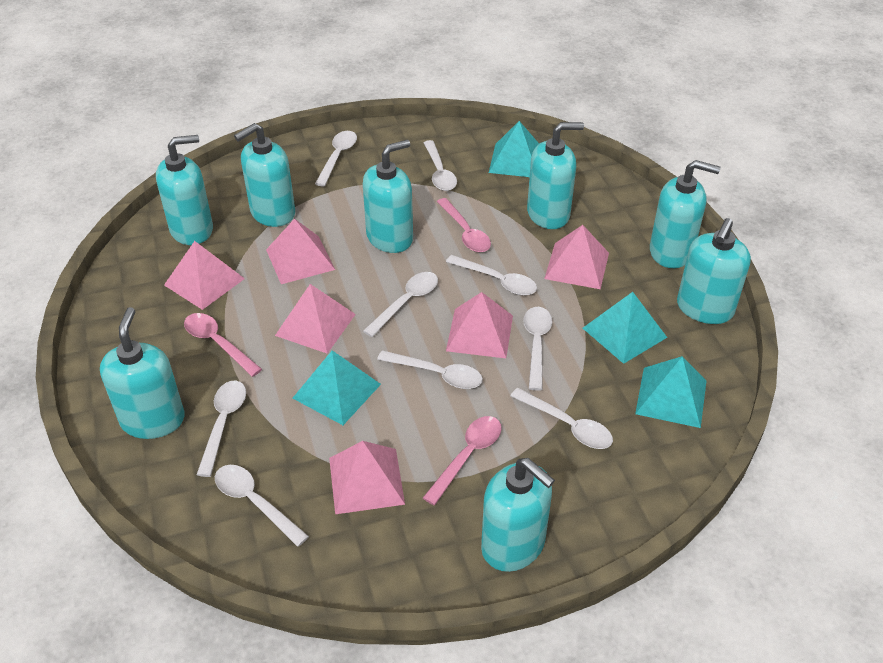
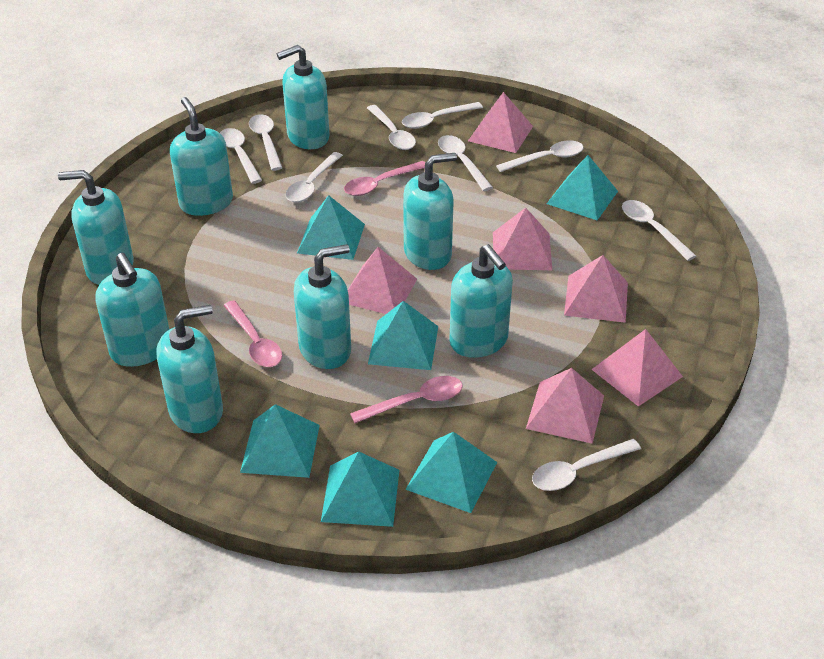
turquoise pyramid: 4 -> 6

